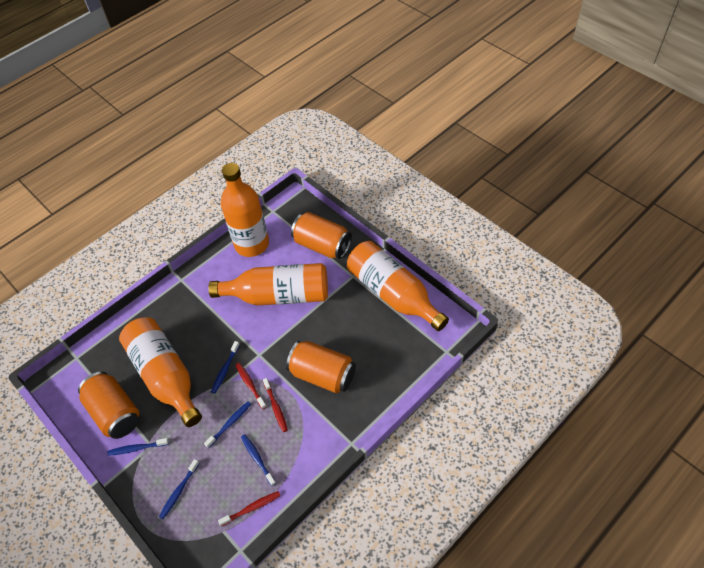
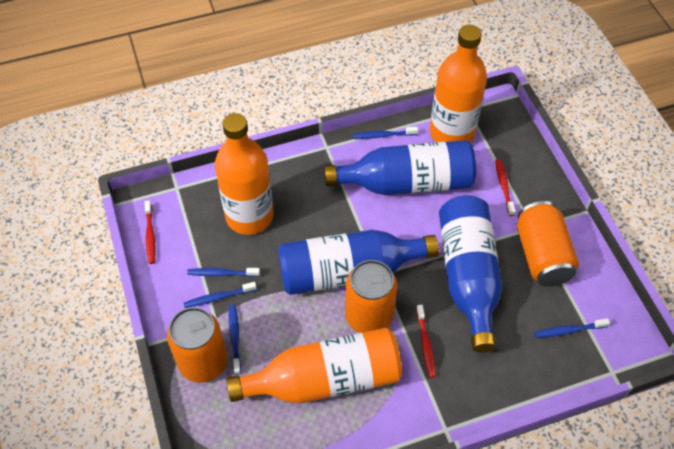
blue bottle: 0 -> 3
orange bottle: 4 -> 3

